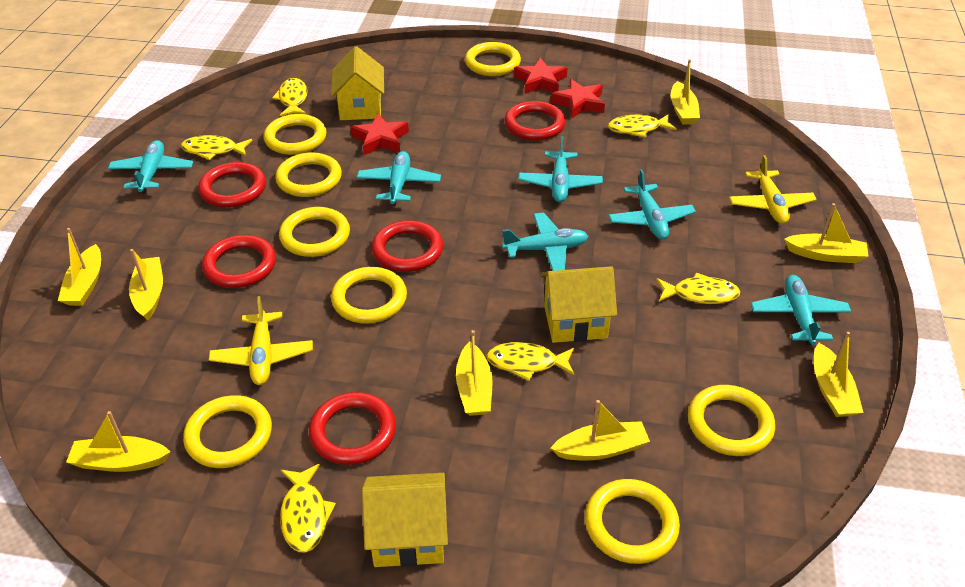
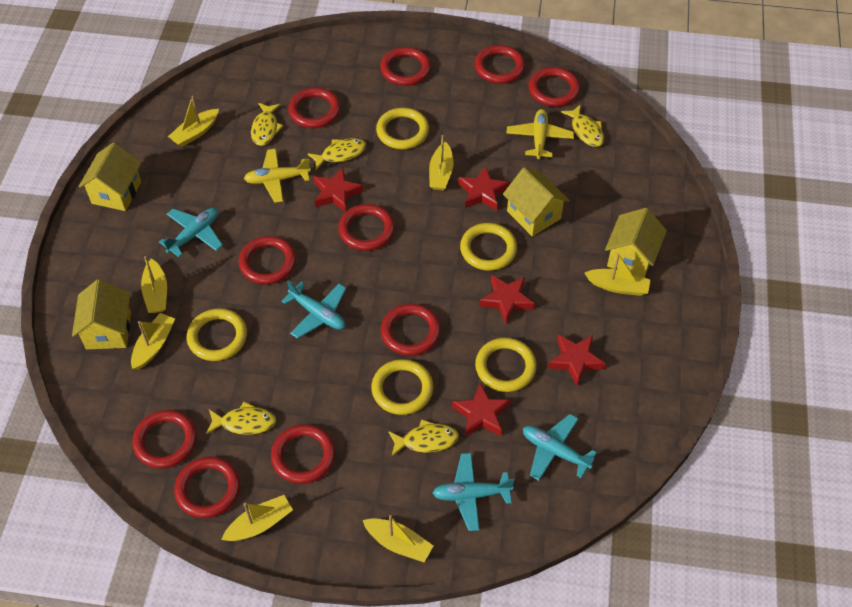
red ring: 5 -> 10
red star: 3 -> 5
turquoise plane: 6 -> 4
yellow boat: 8 -> 7
yellow fish: 6 -> 5
yellow house: 3 -> 4
yellow ring: 8 -> 5

